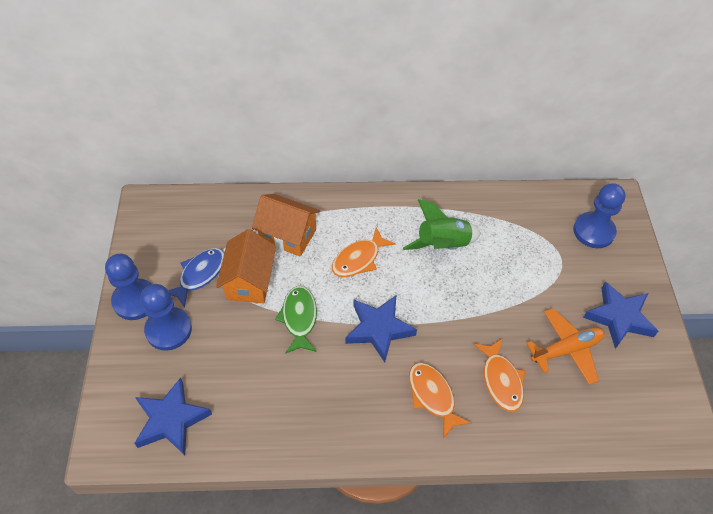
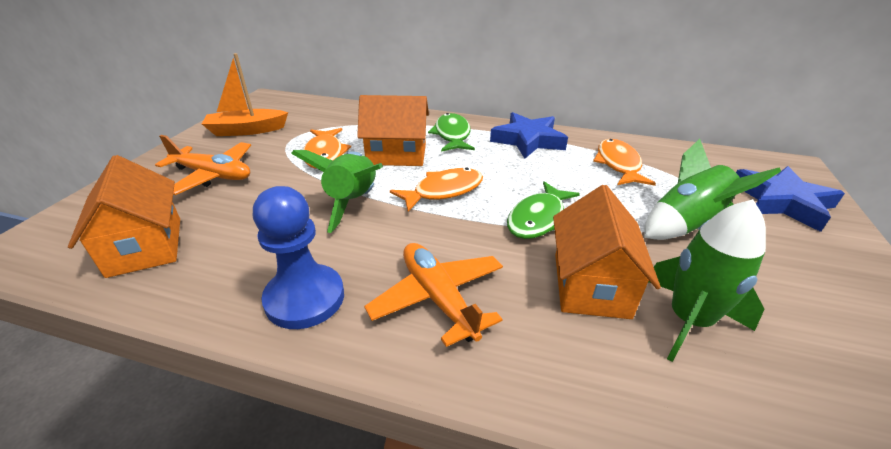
blue fish: 1 -> 0
blue pawn: 3 -> 1
blue star: 3 -> 2
green fish: 1 -> 2
green rocket: 1 -> 3
orange boat: 0 -> 1
orange house: 2 -> 3
orange plane: 1 -> 2

